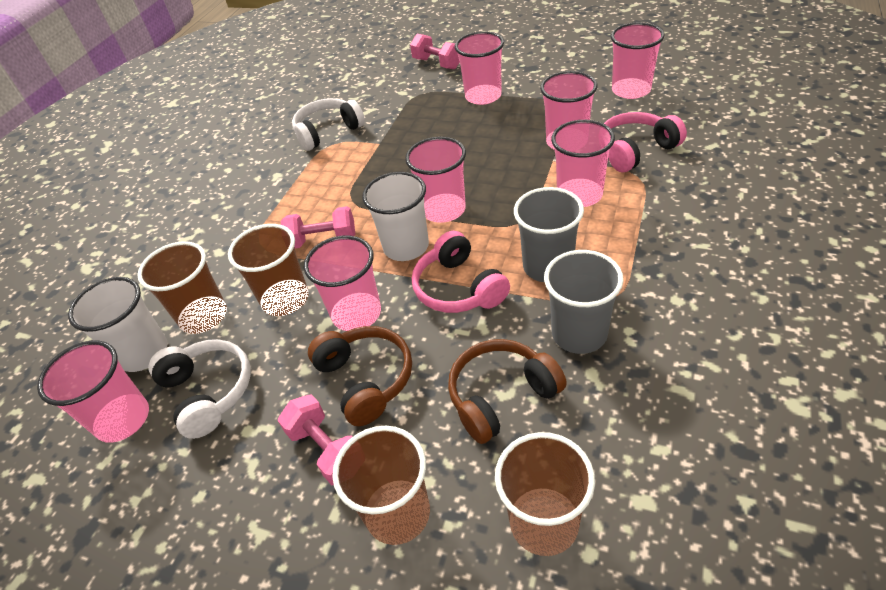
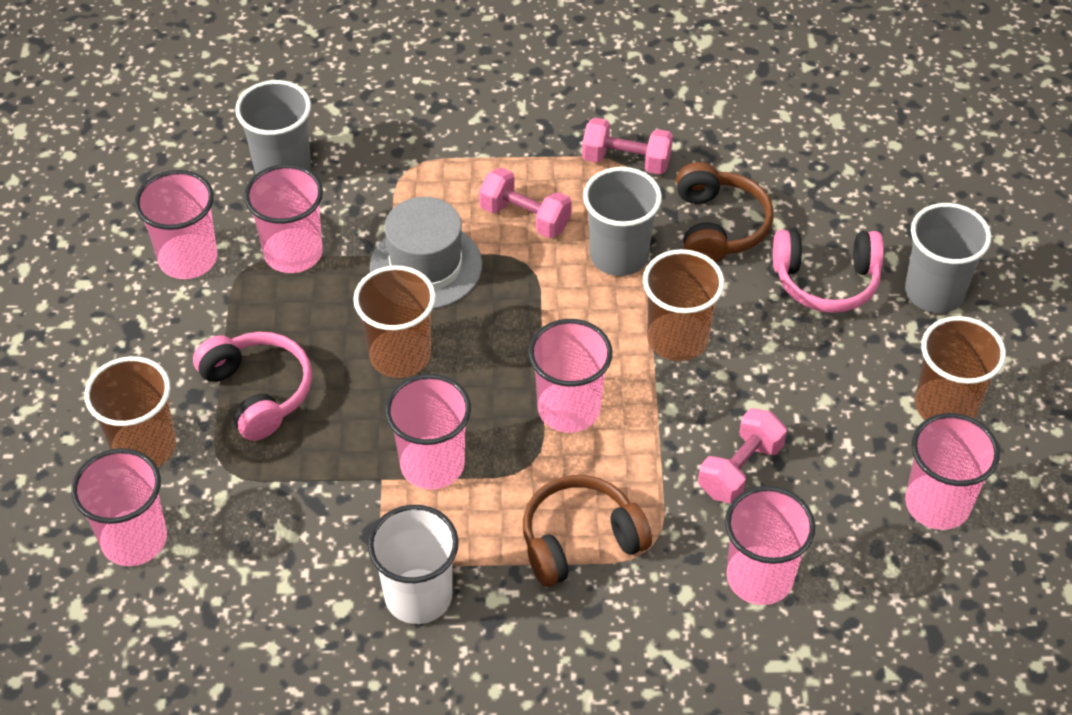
grey cup: 2 -> 3
grey hat: 0 -> 1
white cup: 2 -> 1
white headphones: 2 -> 0

